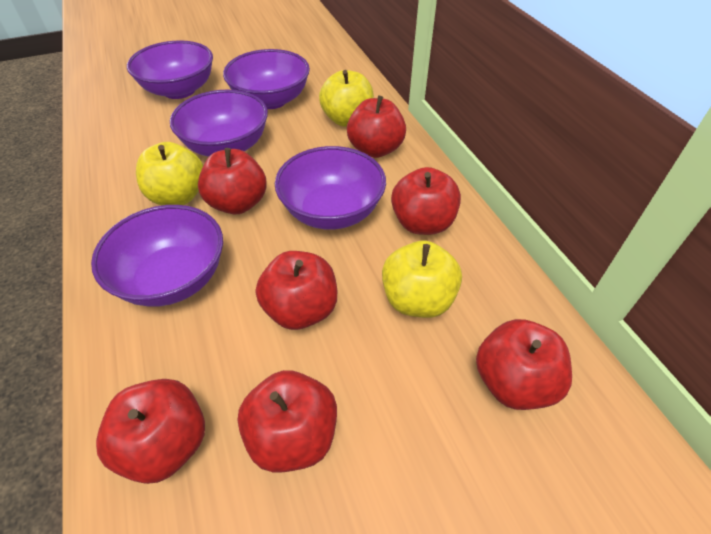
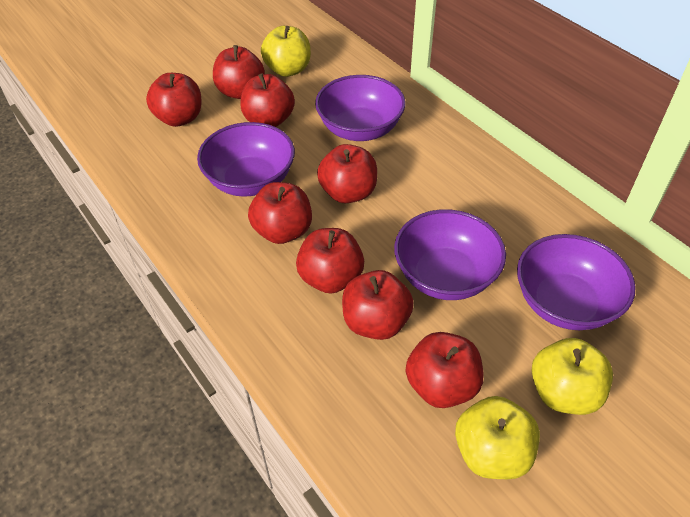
purple bowl: 5 -> 4
red apple: 7 -> 8

